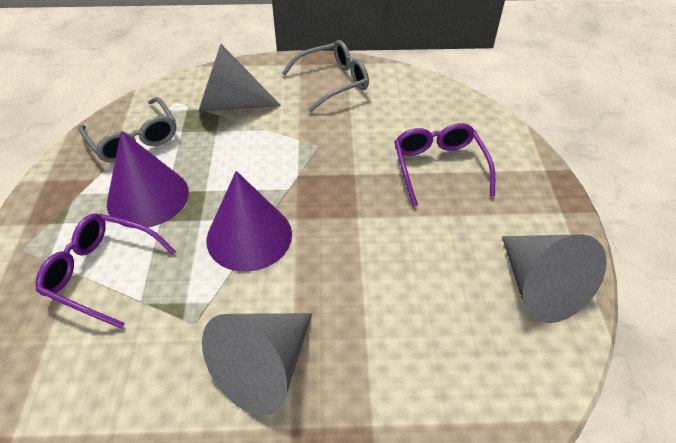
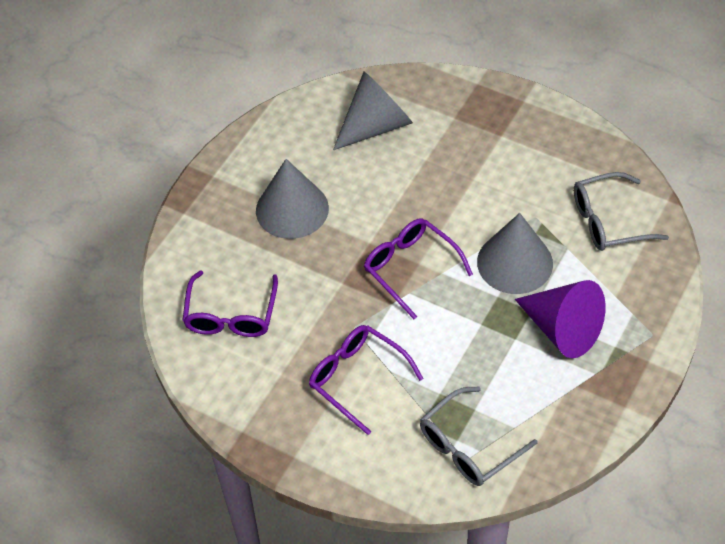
purple cone: 2 -> 1
purple glasses: 2 -> 3

